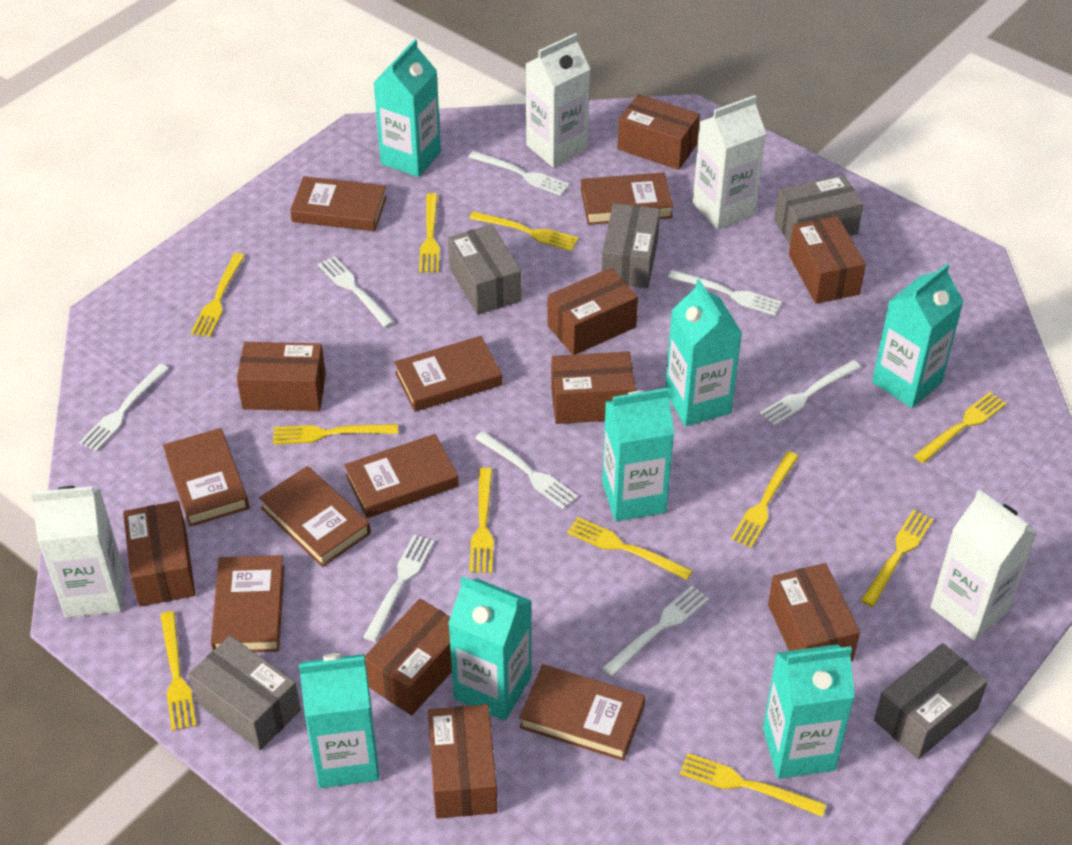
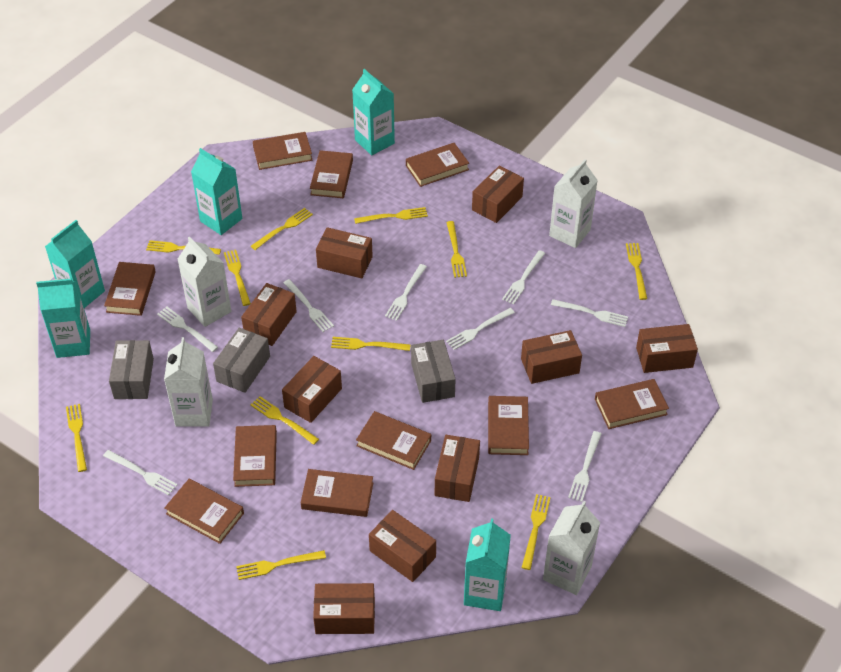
brown book: 8 -> 10
grey box: 5 -> 3
turquoise carton: 7 -> 5

